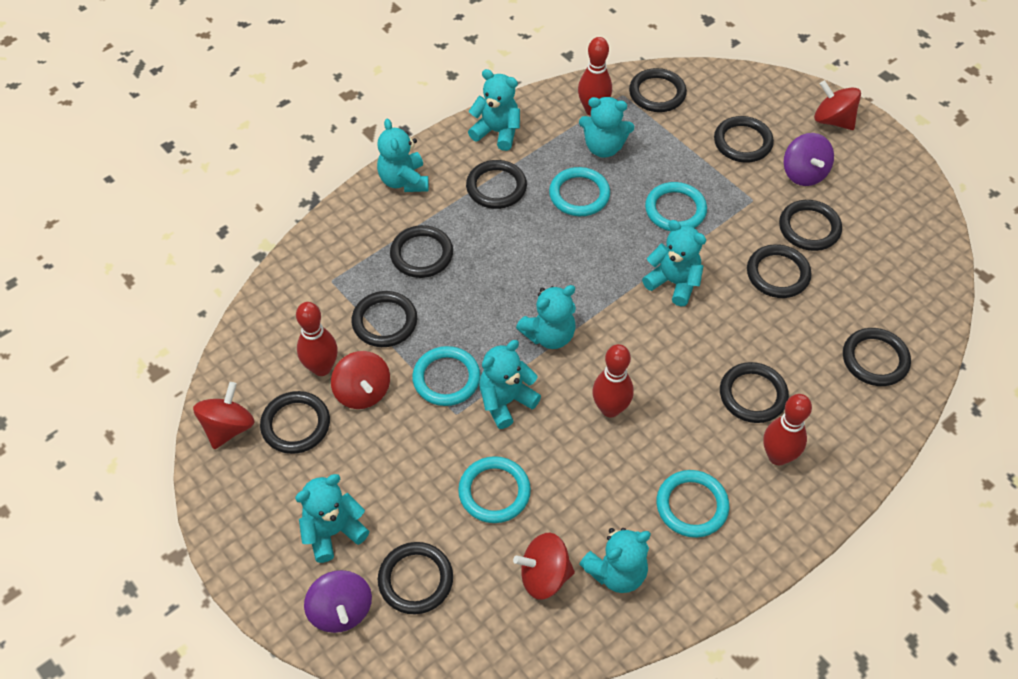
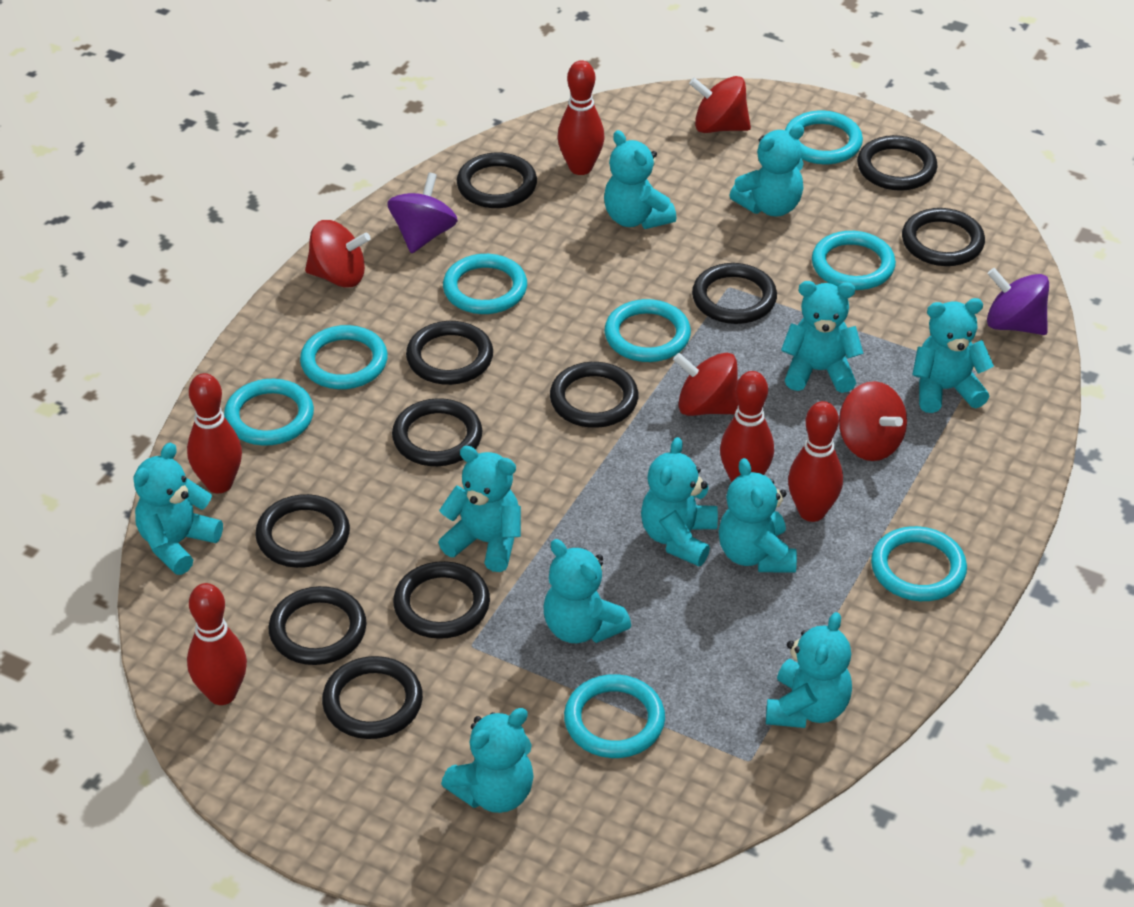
red bowling pin: 4 -> 5
turquoise ring: 5 -> 8
turquoise teddy bear: 8 -> 11

